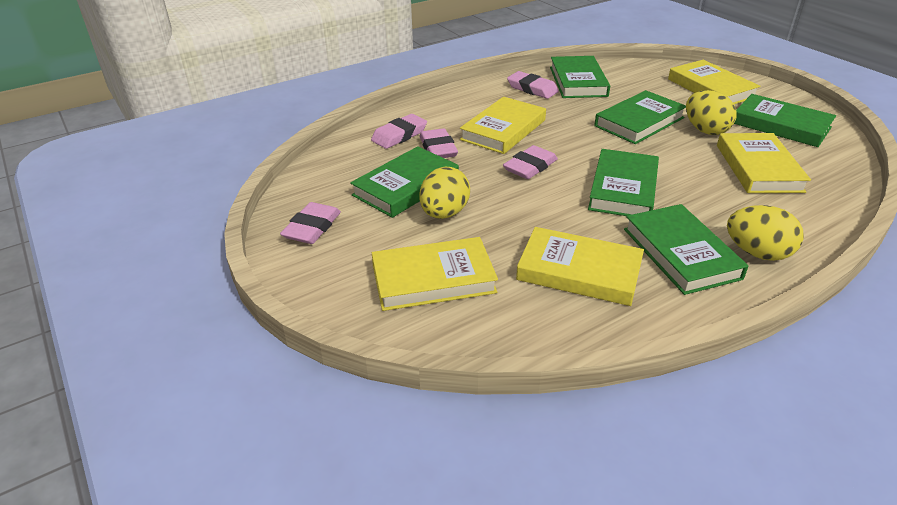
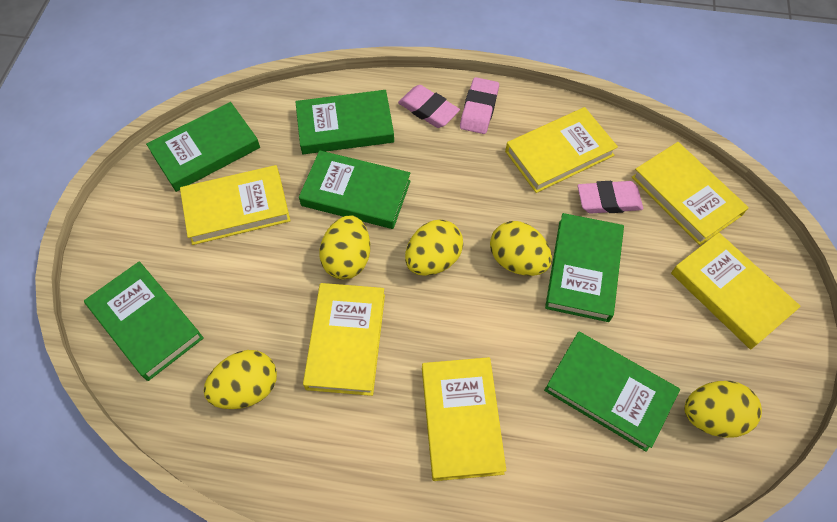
pink eraser: 5 -> 3
yellow book: 5 -> 6
yellow egg: 3 -> 5

